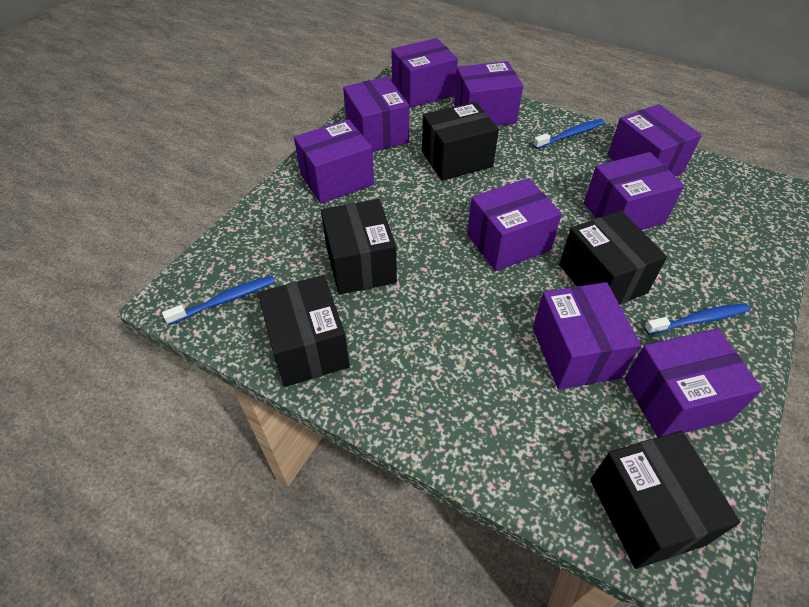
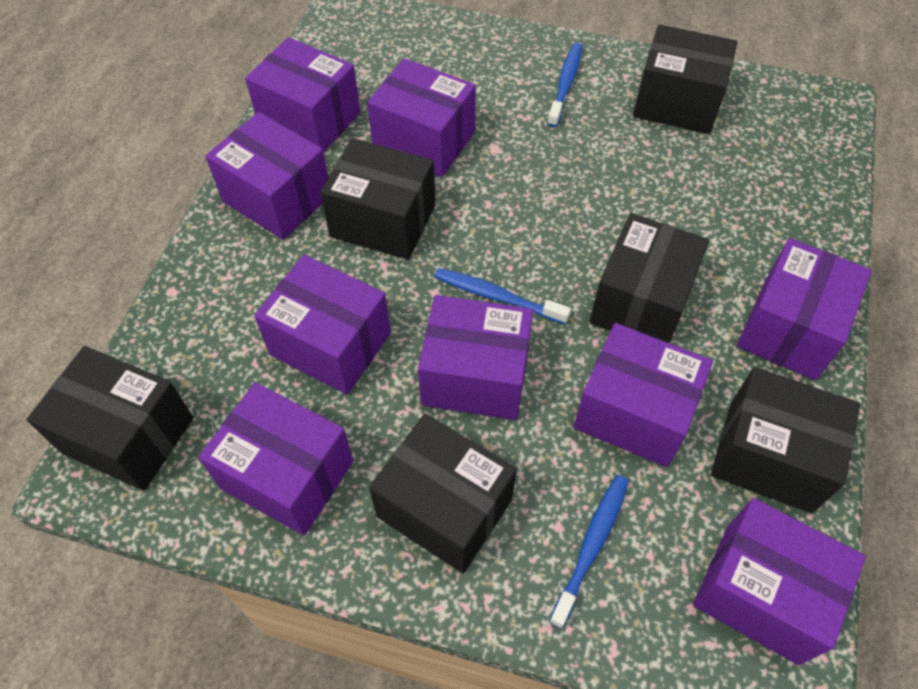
black box: 5 -> 6

